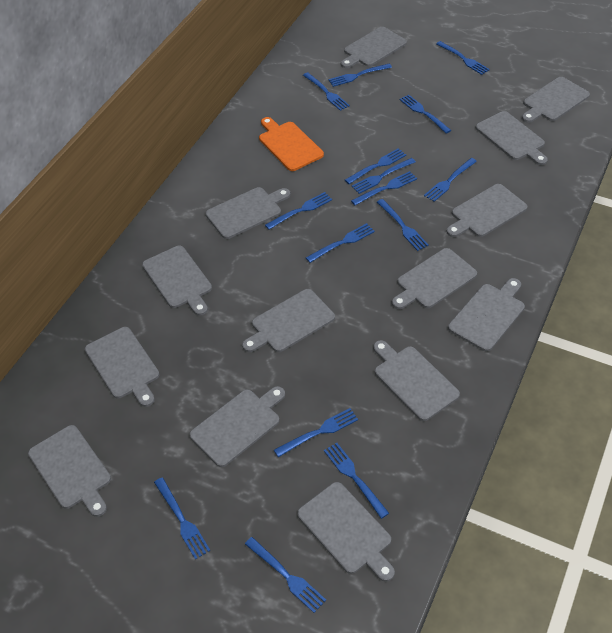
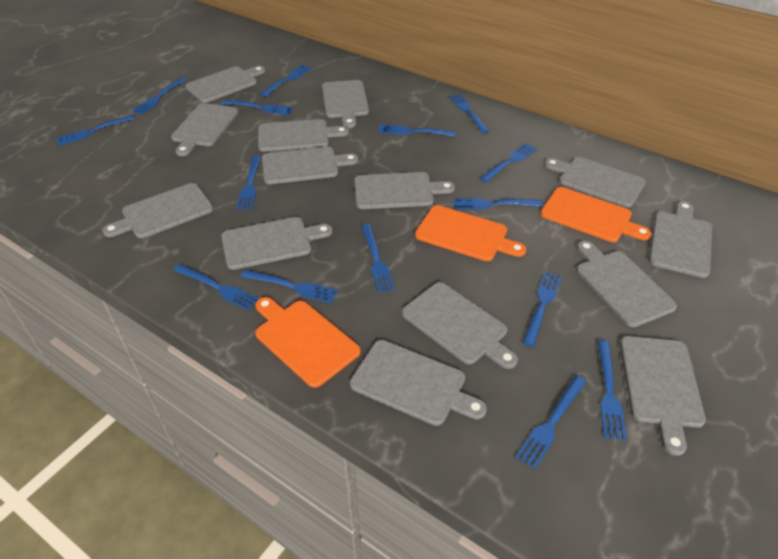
orange cutting board: 1 -> 3

